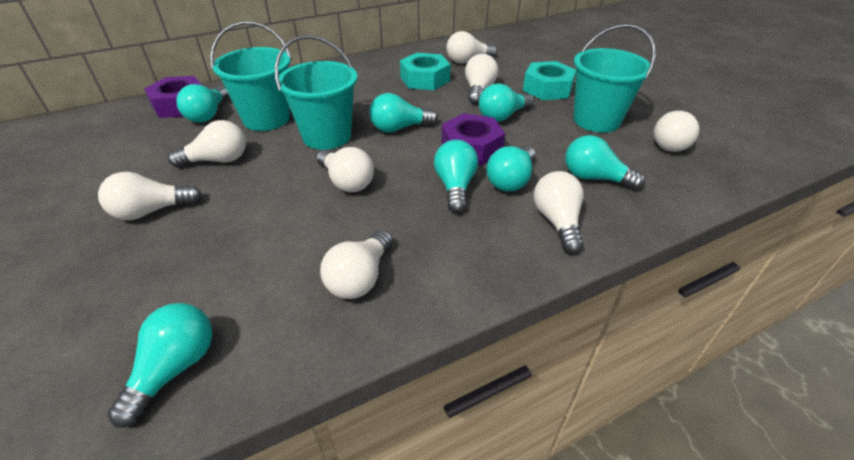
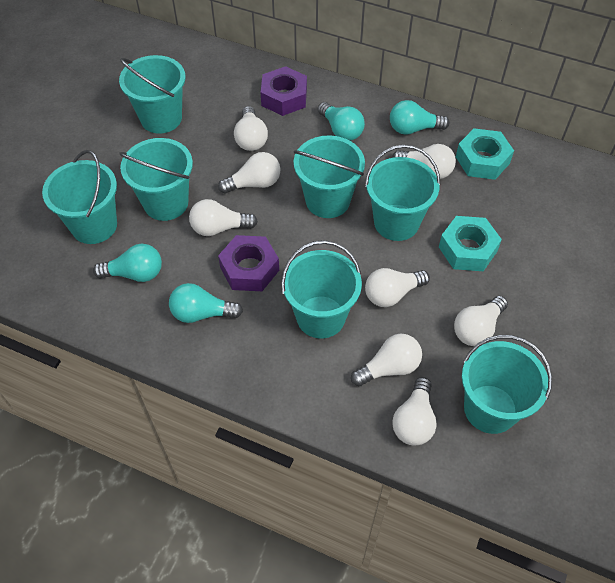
turquoise bucket: 3 -> 7
turquoise light bulb: 7 -> 4

